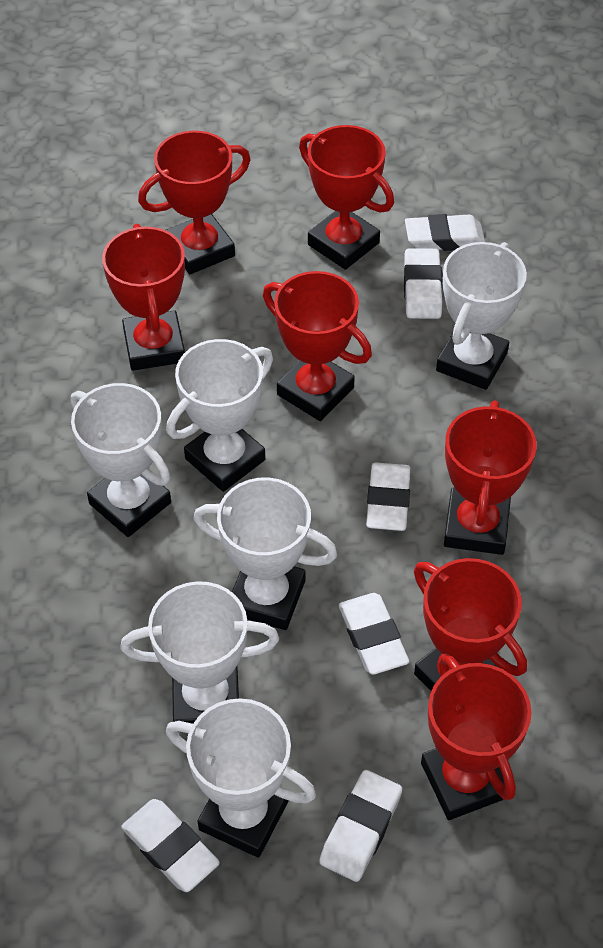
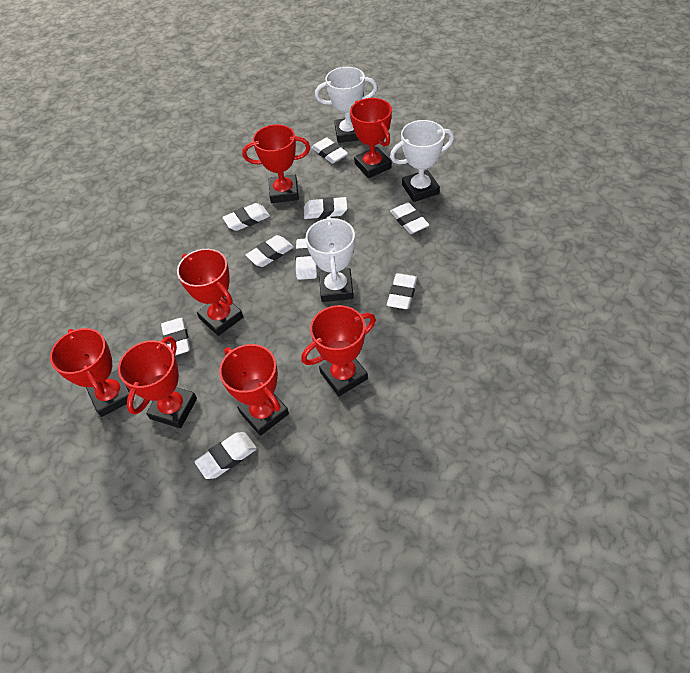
white eraser: 6 -> 9
white trophy: 6 -> 3

